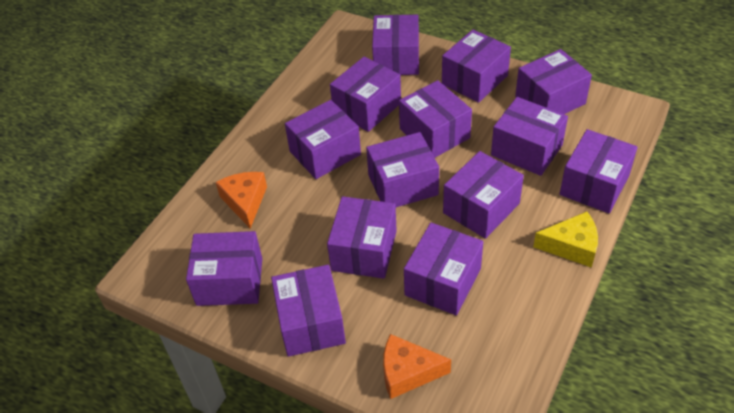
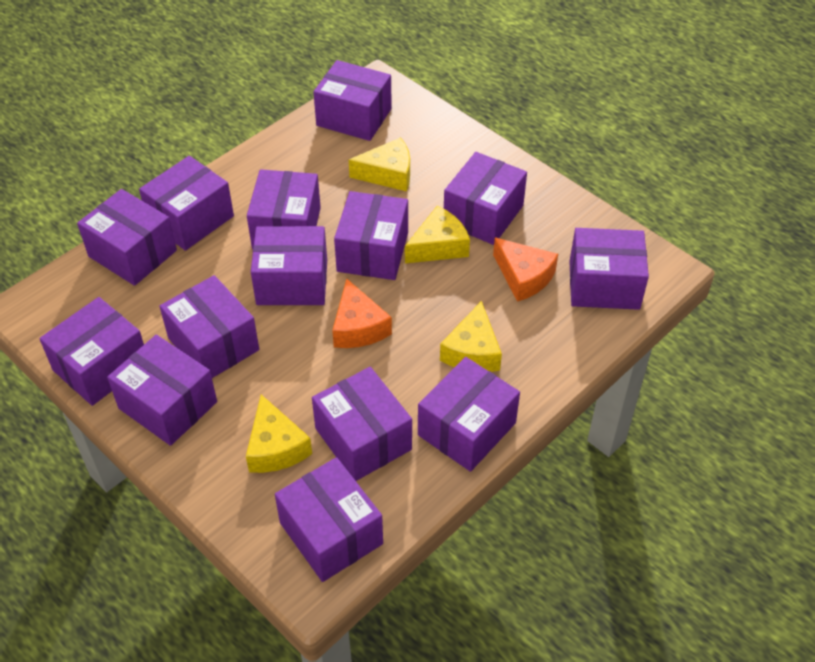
yellow cheese: 1 -> 4

